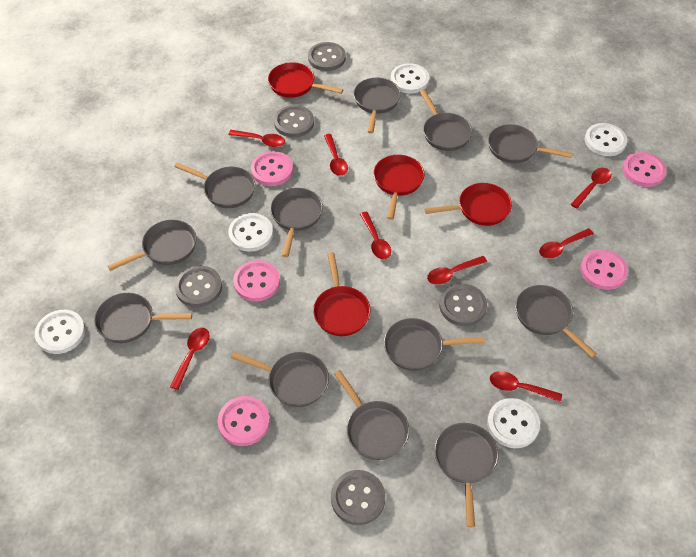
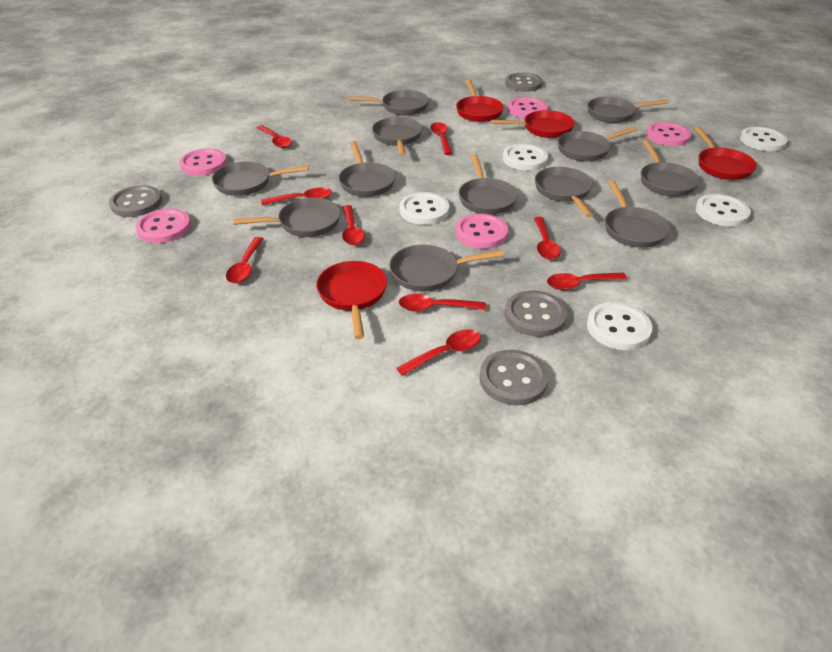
grey button: 5 -> 4
red spoon: 8 -> 9

